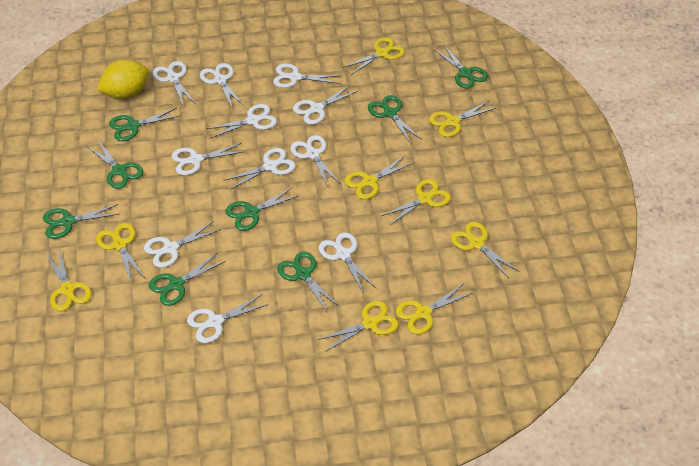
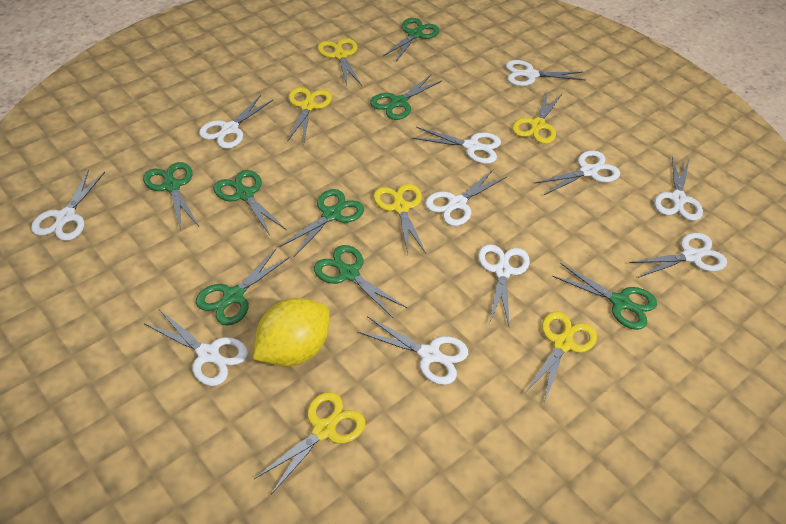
yellow scissors: 9 -> 6

